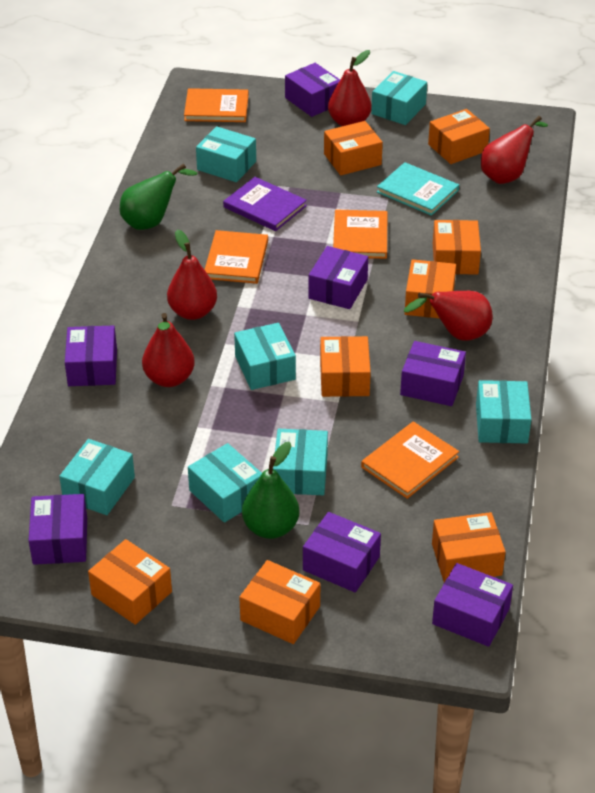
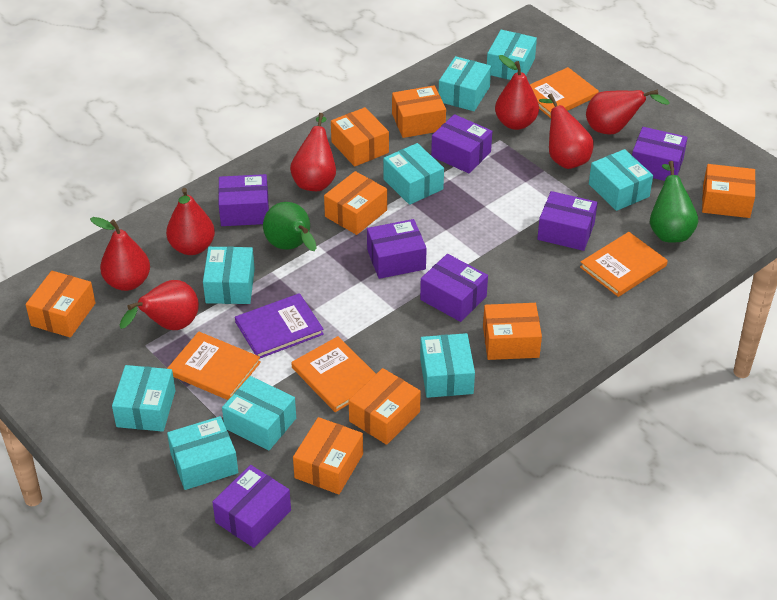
red pear: 5 -> 7
turquoise book: 1 -> 0
turquoise box: 7 -> 9

